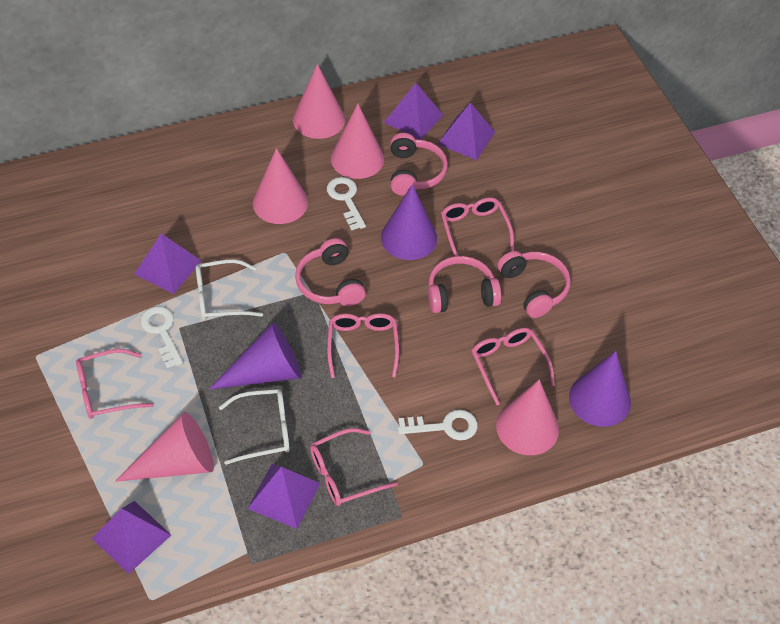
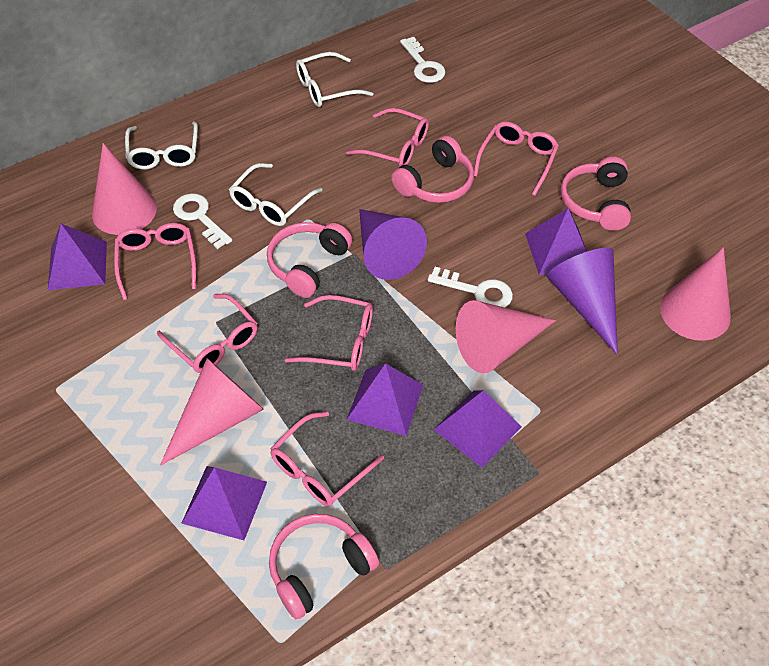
pink cone: 5 -> 4
pink glasses: 5 -> 6
purple cone: 3 -> 2
white glasses: 2 -> 3

